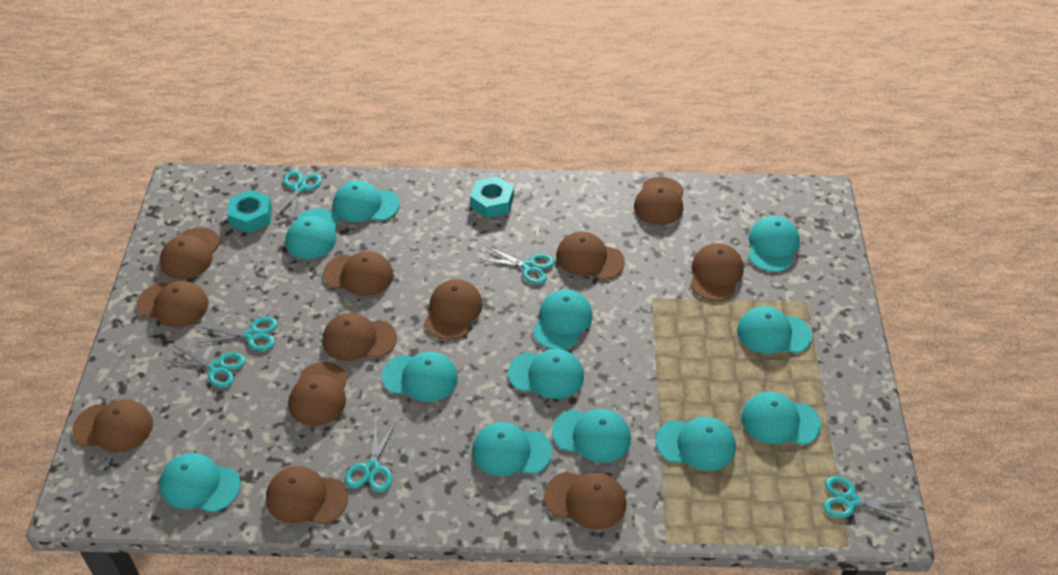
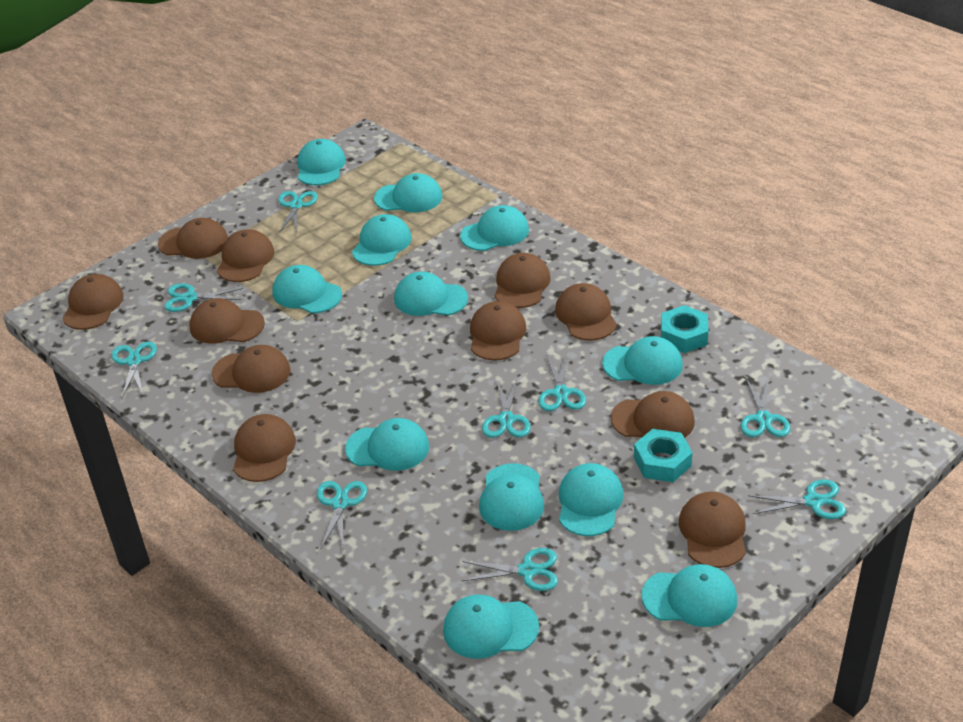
brown cap: 12 -> 11
turquoise scissors: 6 -> 9

